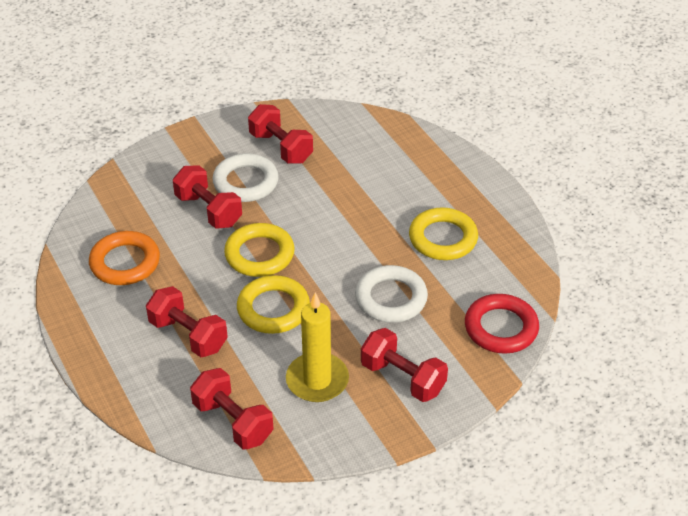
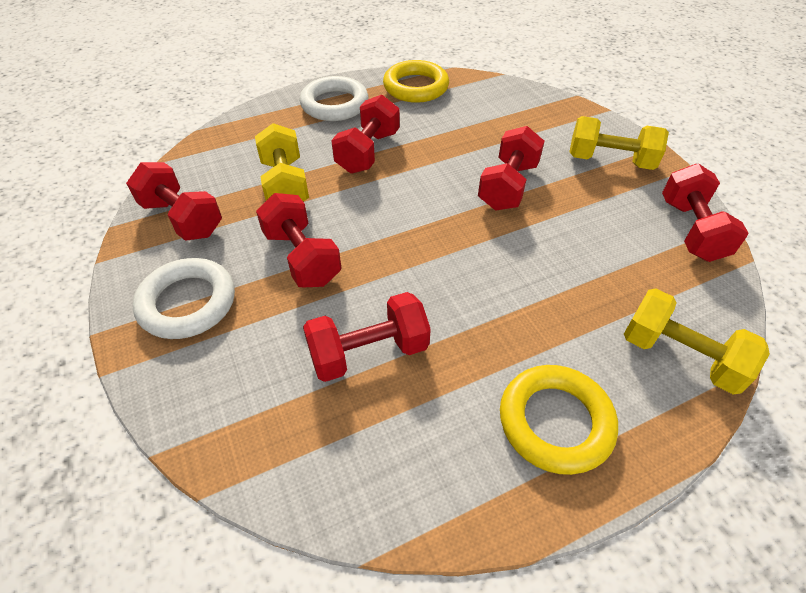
orange ring: 1 -> 0
red dumbbell: 5 -> 6
red ring: 1 -> 0
yellow candle: 1 -> 0
yellow dumbbell: 0 -> 3
yellow ring: 3 -> 2

